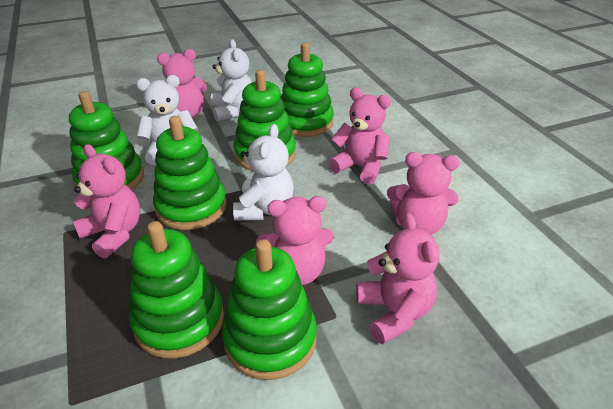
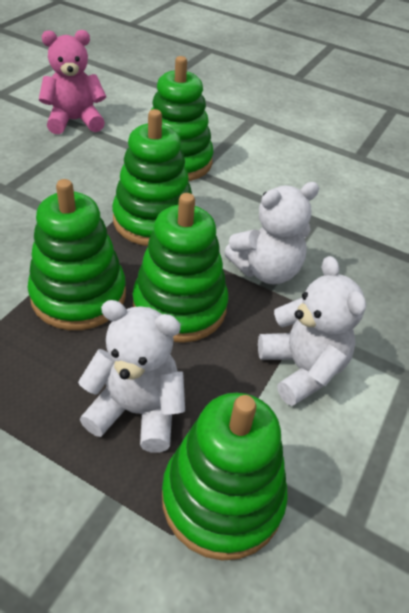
green stacking toy: 6 -> 5
pink teddy bear: 6 -> 1

